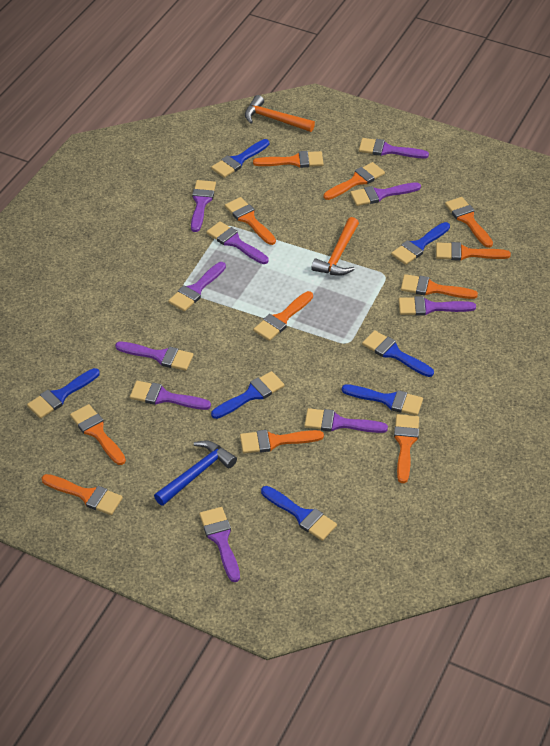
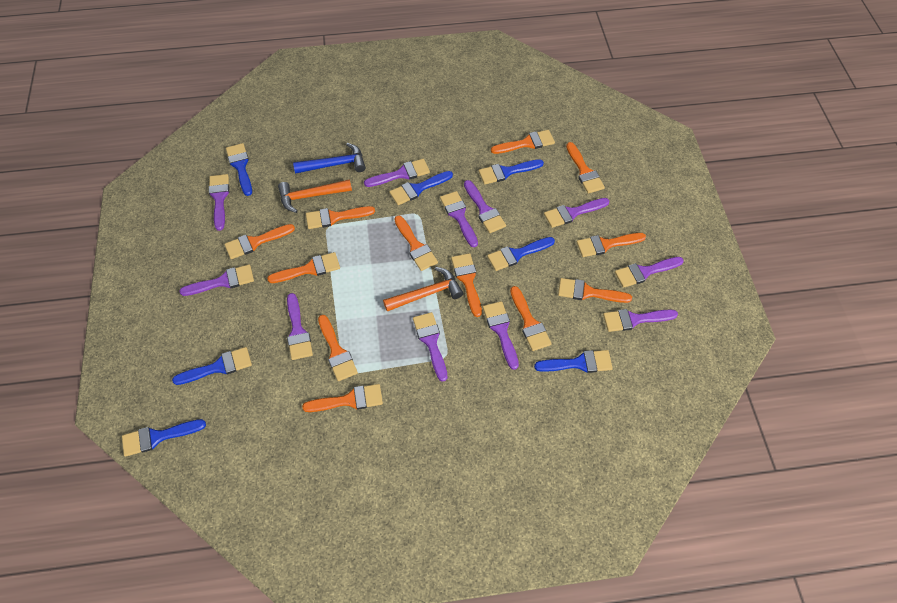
orange brush: 11 -> 12
purple brush: 10 -> 11

